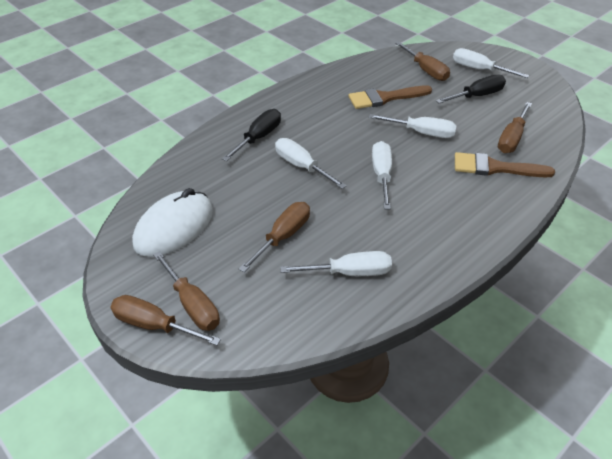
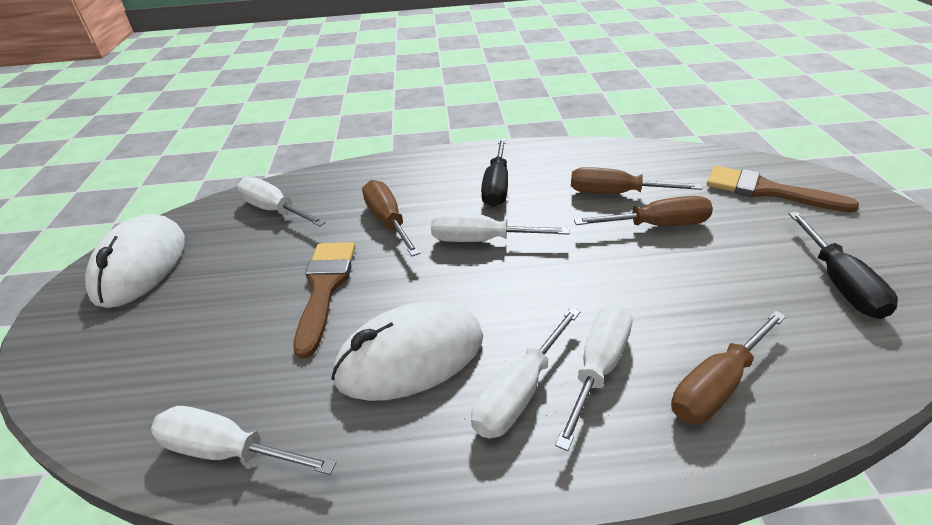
brown screwdriver: 5 -> 4
white mouse: 1 -> 2

